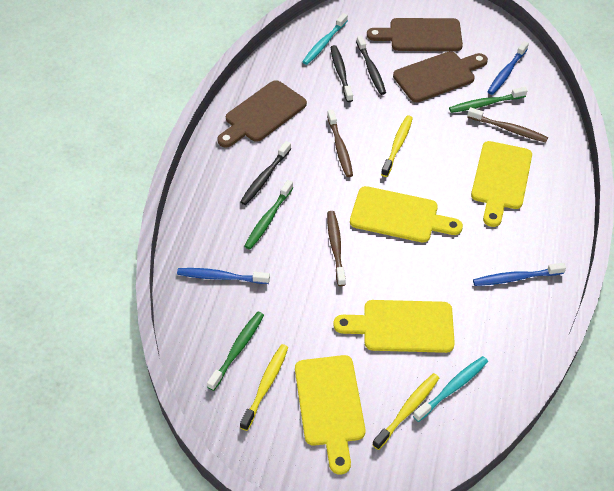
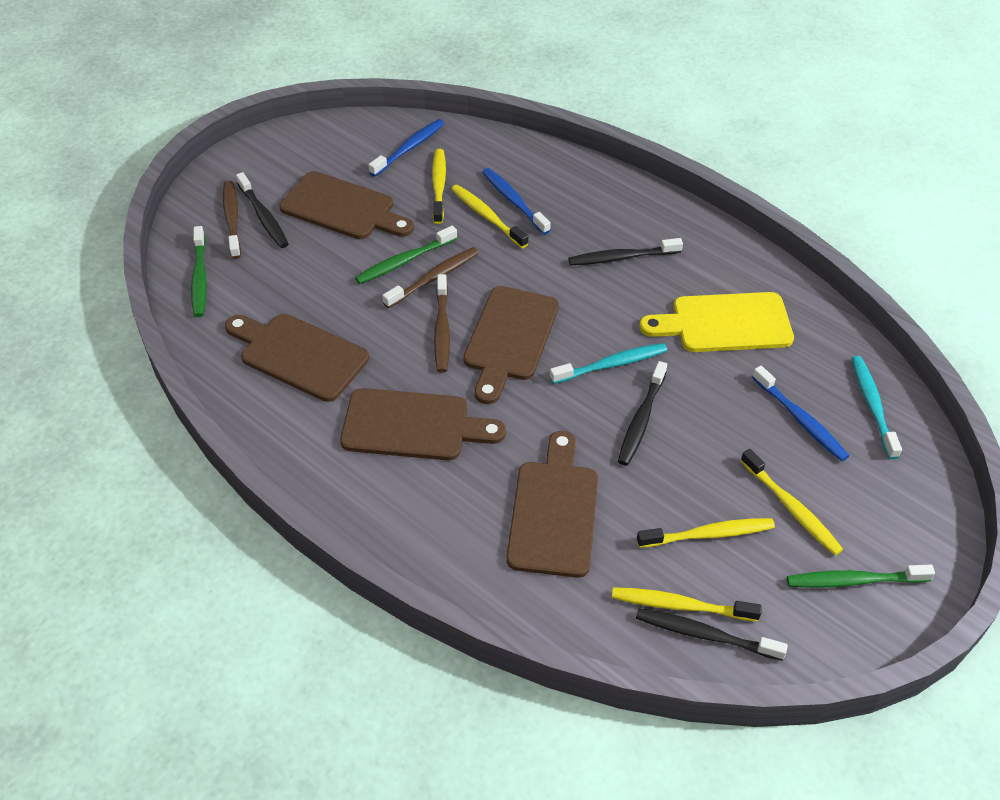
black toothbrush: 3 -> 4
brown cutting board: 3 -> 5
yellow cutting board: 4 -> 1
yellow toothbrush: 3 -> 5

